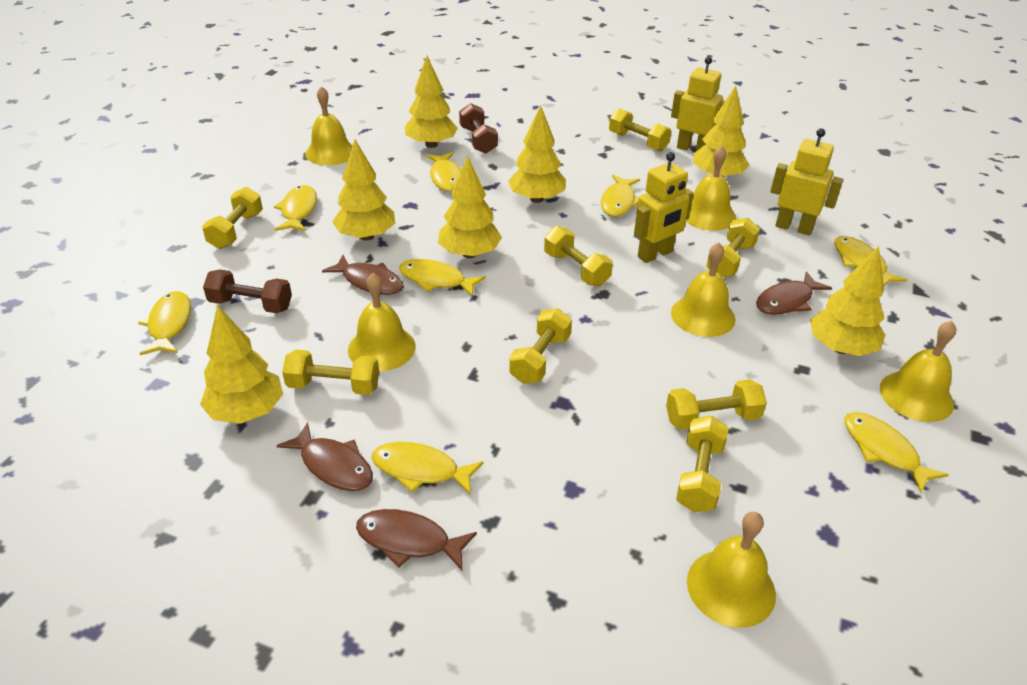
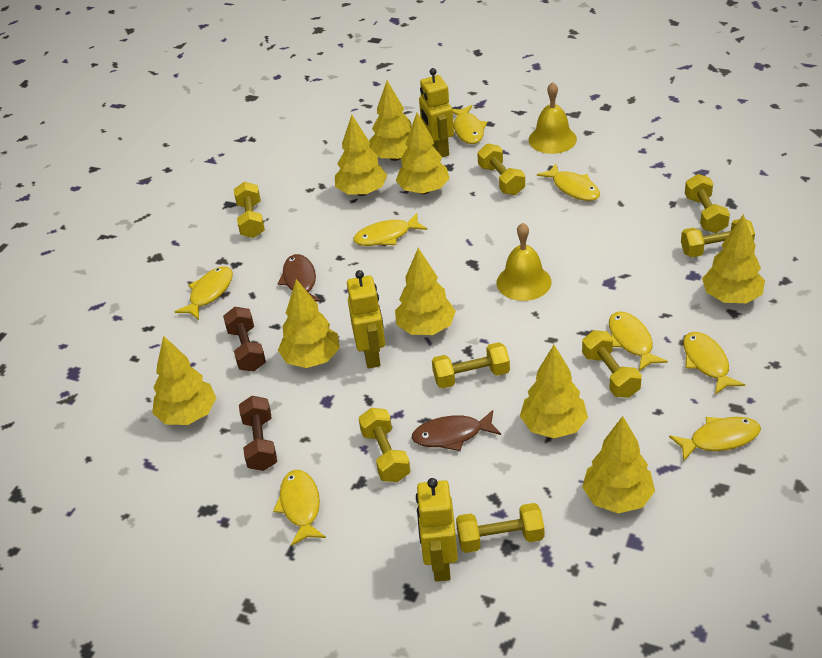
brown fish: 4 -> 2
yellow bell: 6 -> 2
yellow tree: 7 -> 9

